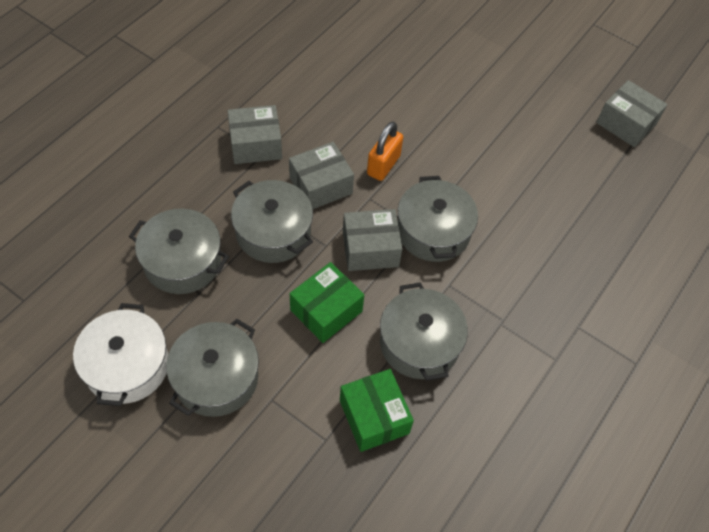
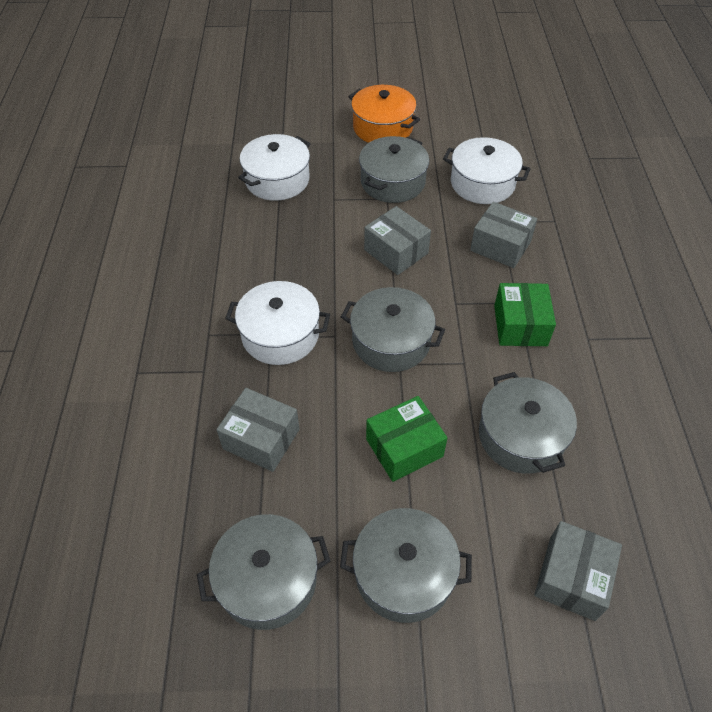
orange padlock: 1 -> 0
orange pot: 0 -> 1
white pot: 1 -> 3

